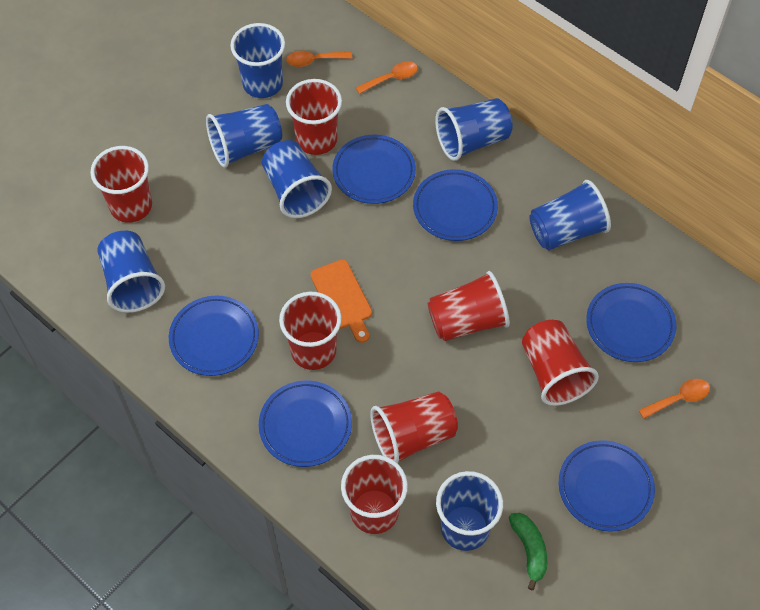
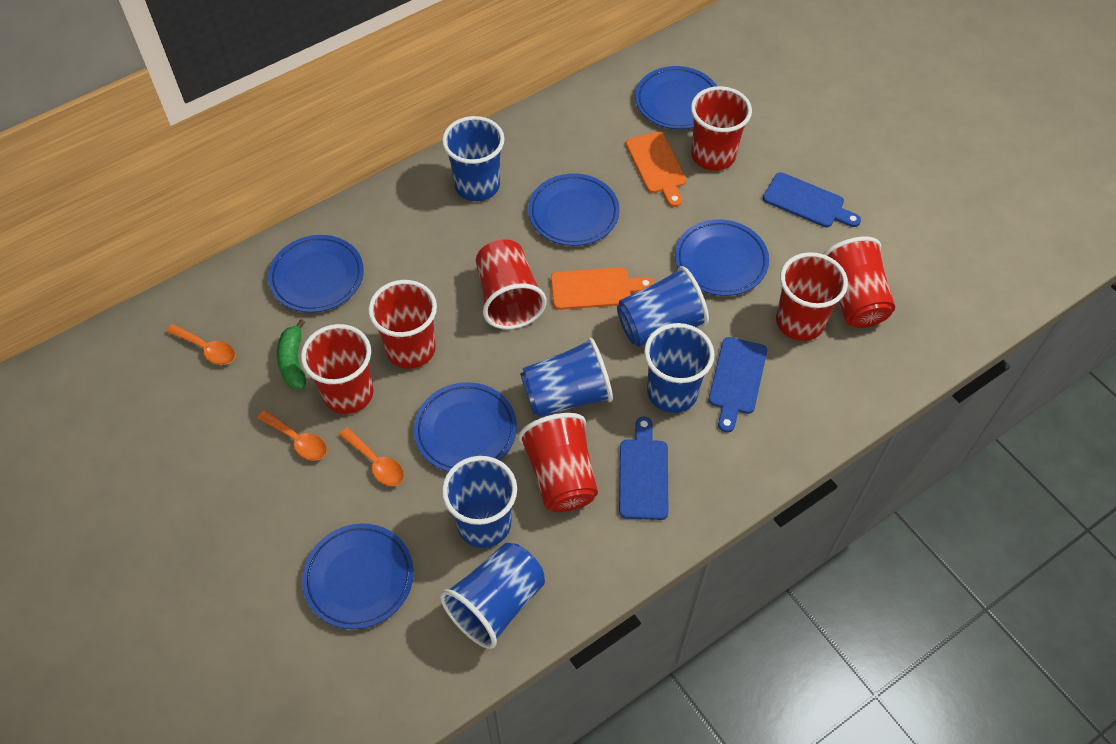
blue cup: 7 -> 6
blue cutting board: 0 -> 3
orange cutting board: 1 -> 2

